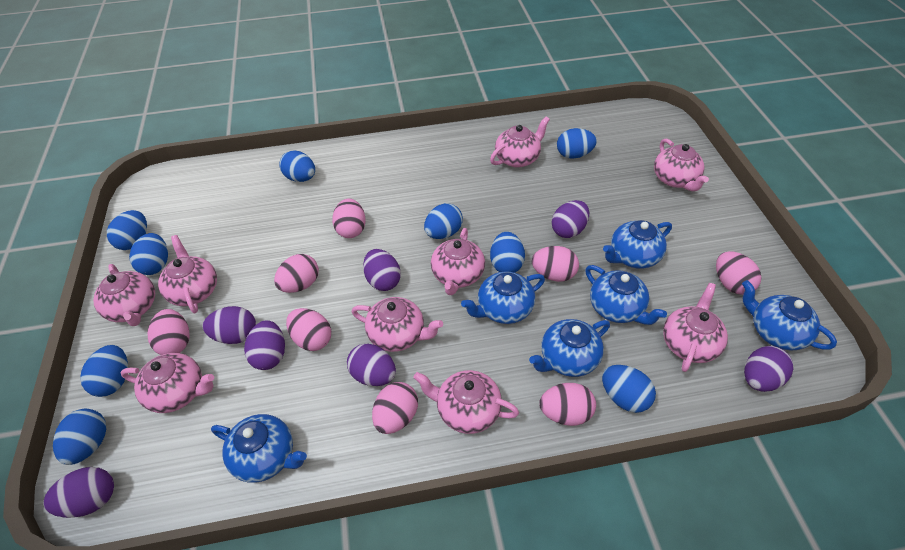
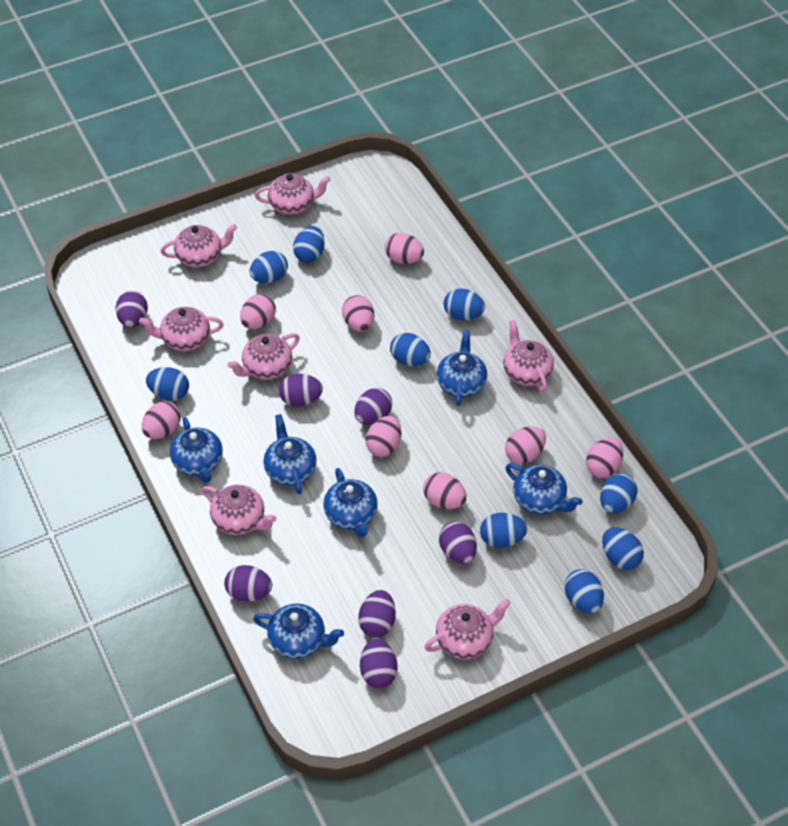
pink teapot: 9 -> 7

